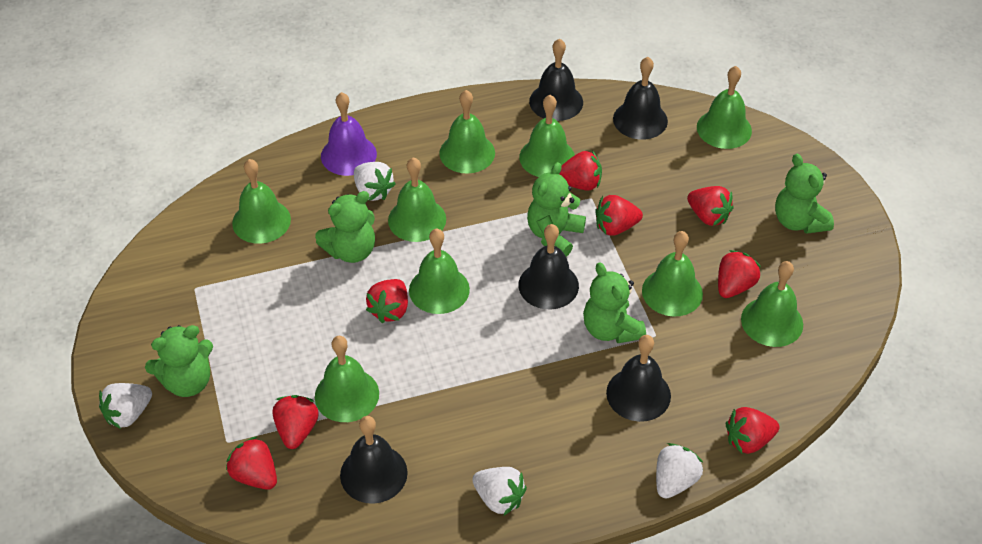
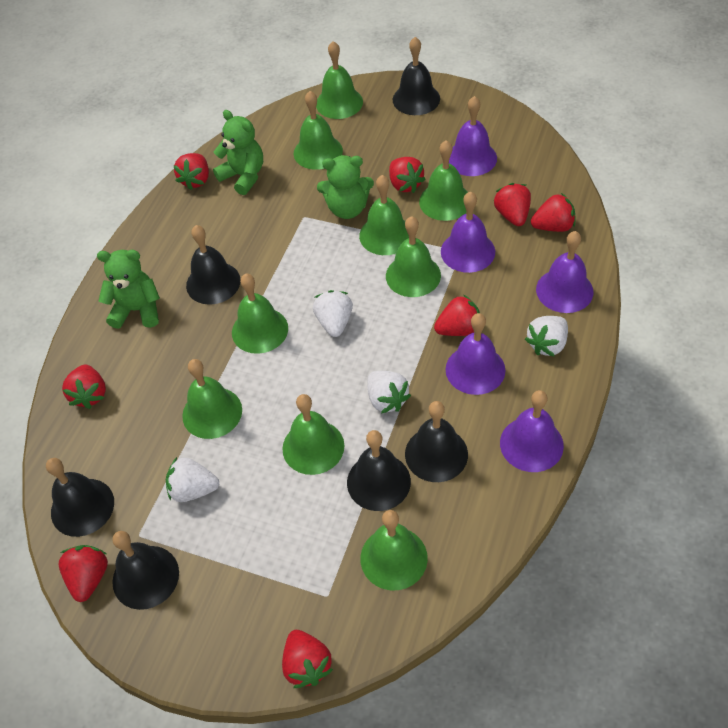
black bell: 5 -> 6
green teddy bear: 5 -> 3
purple bell: 1 -> 5

